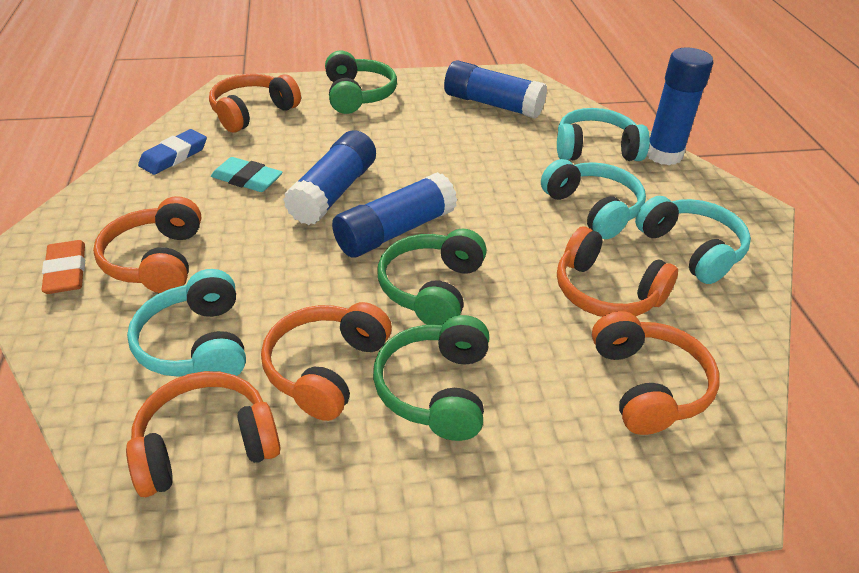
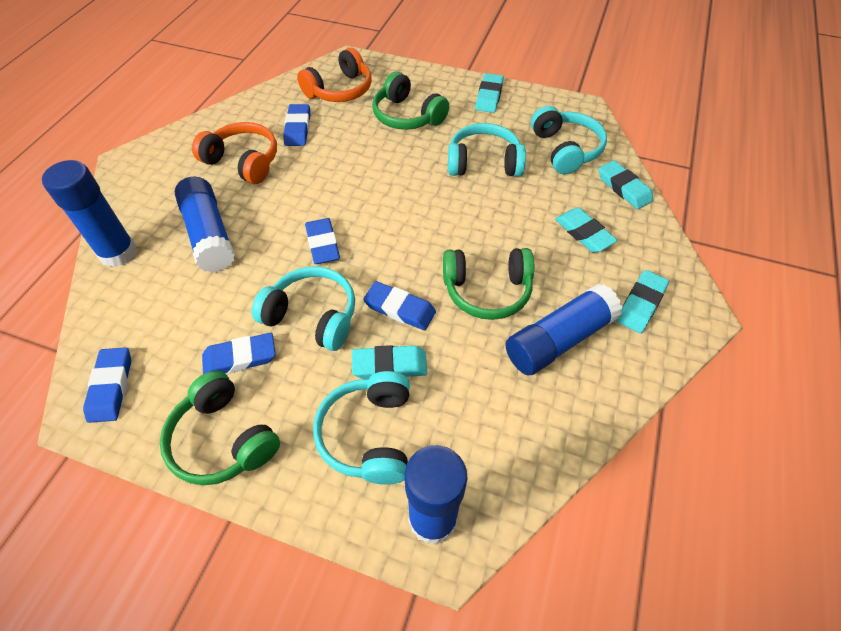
blue eraser: 1 -> 5
orange eraser: 1 -> 0
orange headphones: 6 -> 2
turquoise eraser: 1 -> 5

